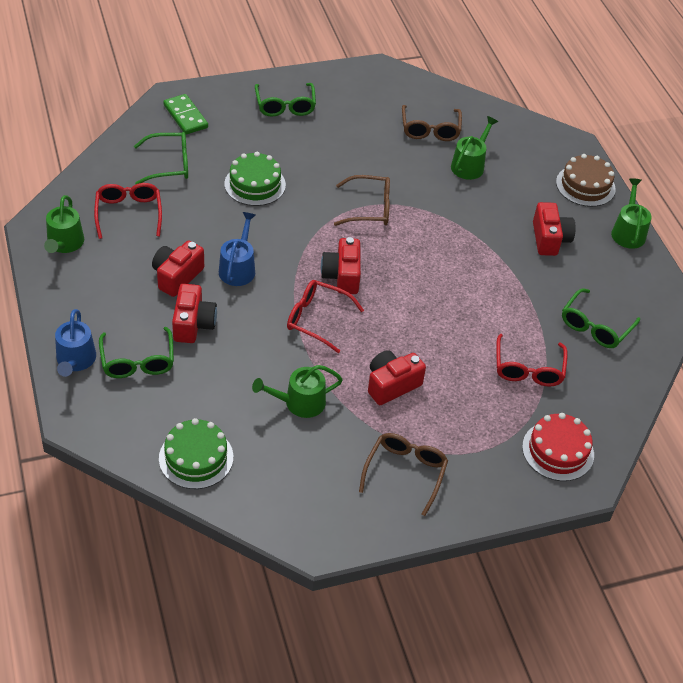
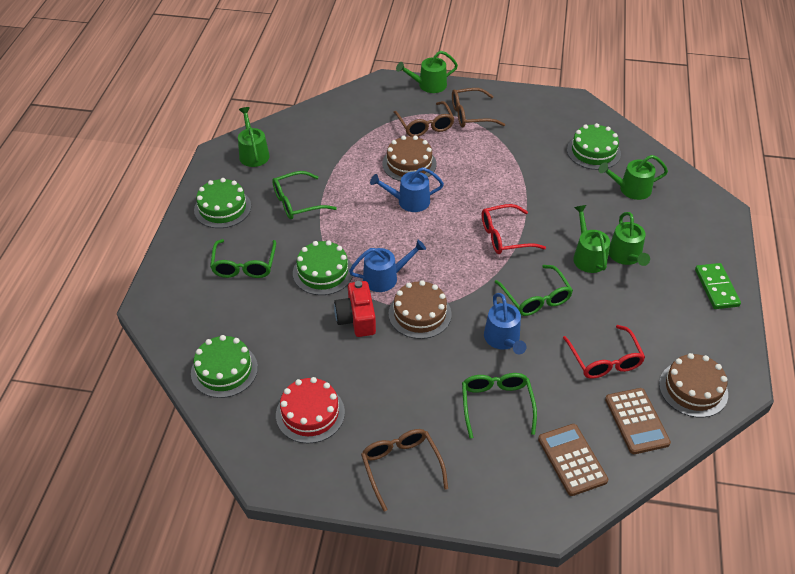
blue watering can: 2 -> 3
brown cake: 1 -> 3
brown calculator: 0 -> 2
green cake: 2 -> 4
green watering can: 4 -> 5
red camera: 5 -> 1
red glasses: 3 -> 2

